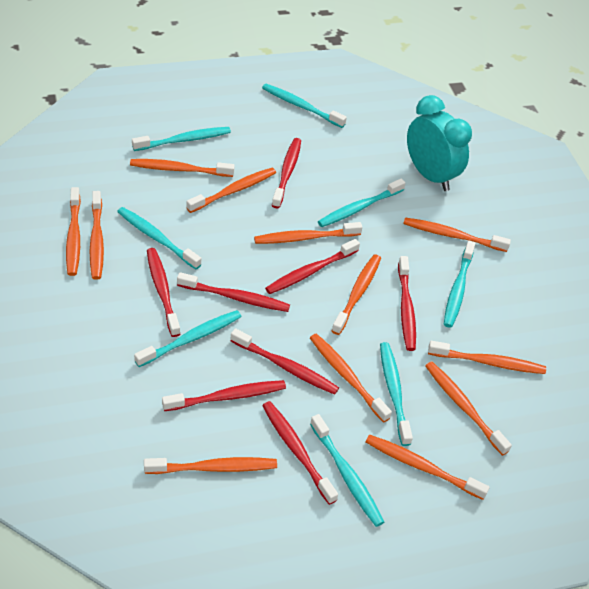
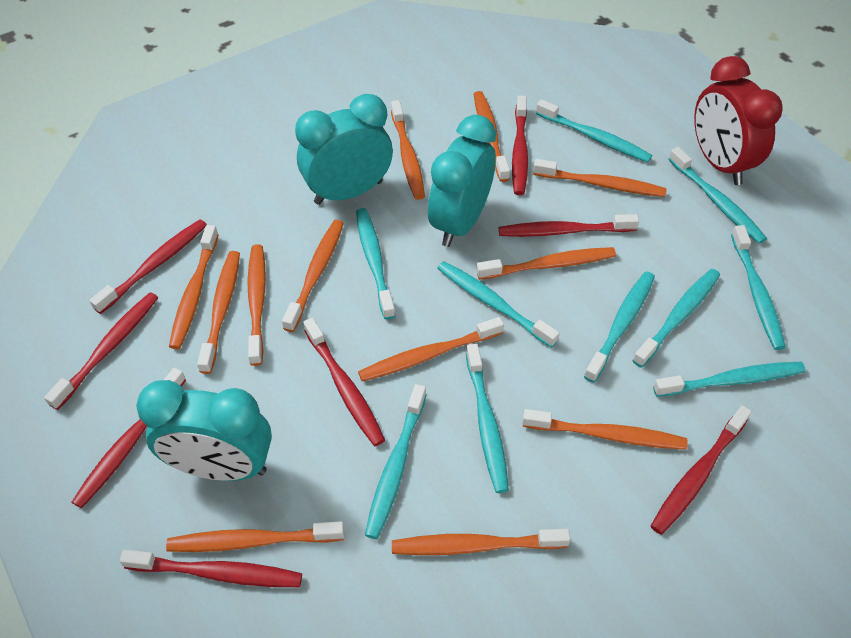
red clock: 0 -> 1
turquoise clock: 1 -> 3
turquoise toothbrush: 8 -> 10

